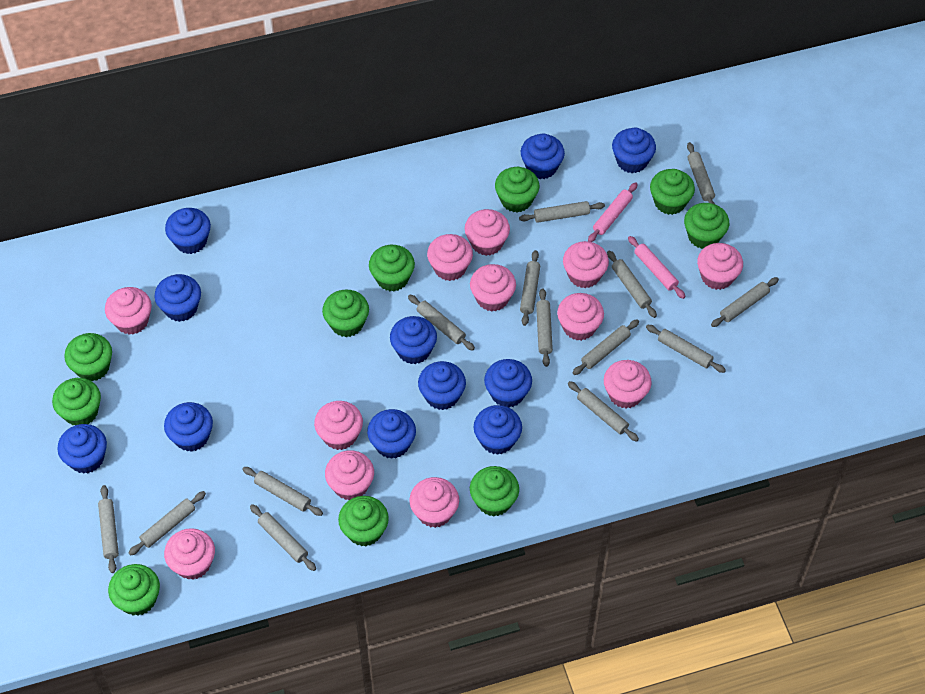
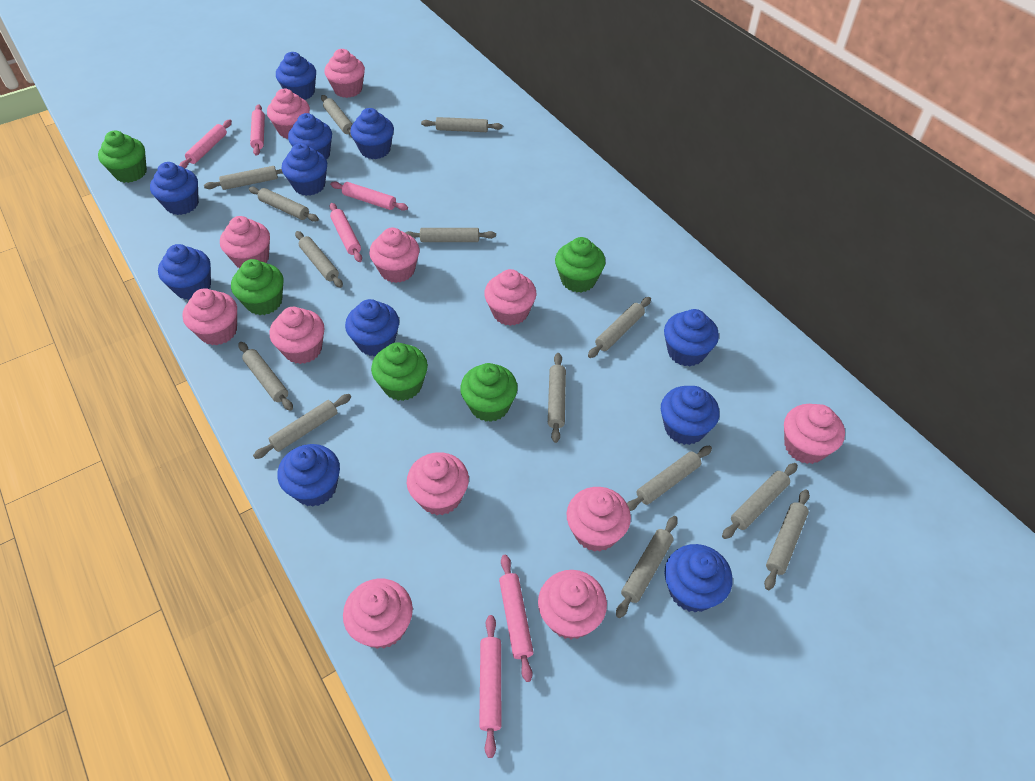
green cupcake: 10 -> 5
pink rolling pin: 2 -> 6

